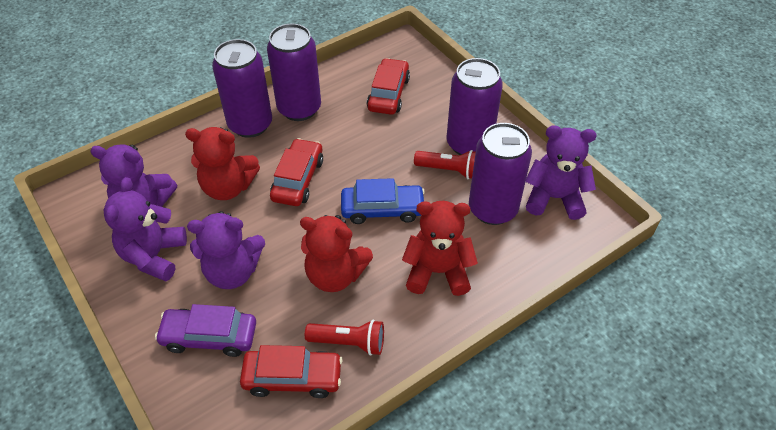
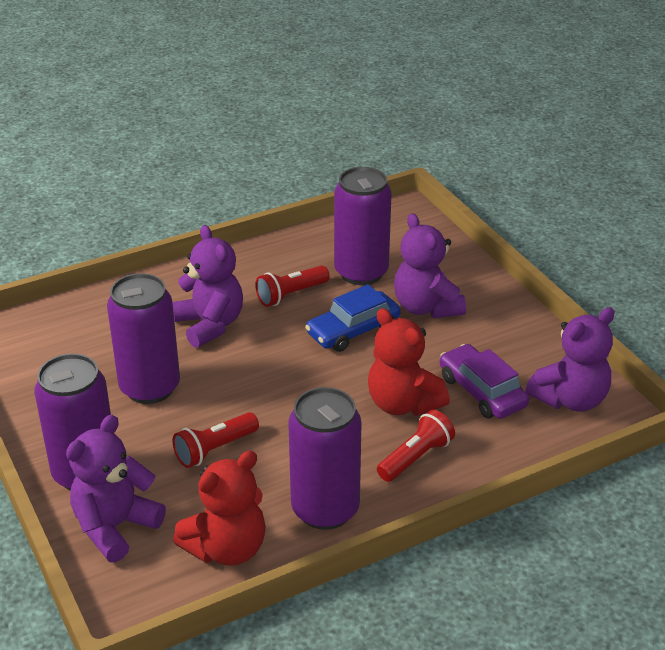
red car: 3 -> 0
red flashlight: 2 -> 3
red teddy bear: 3 -> 2

